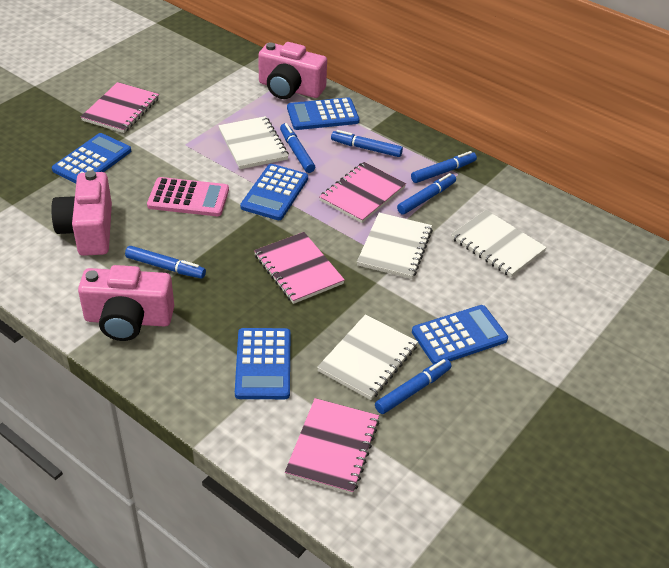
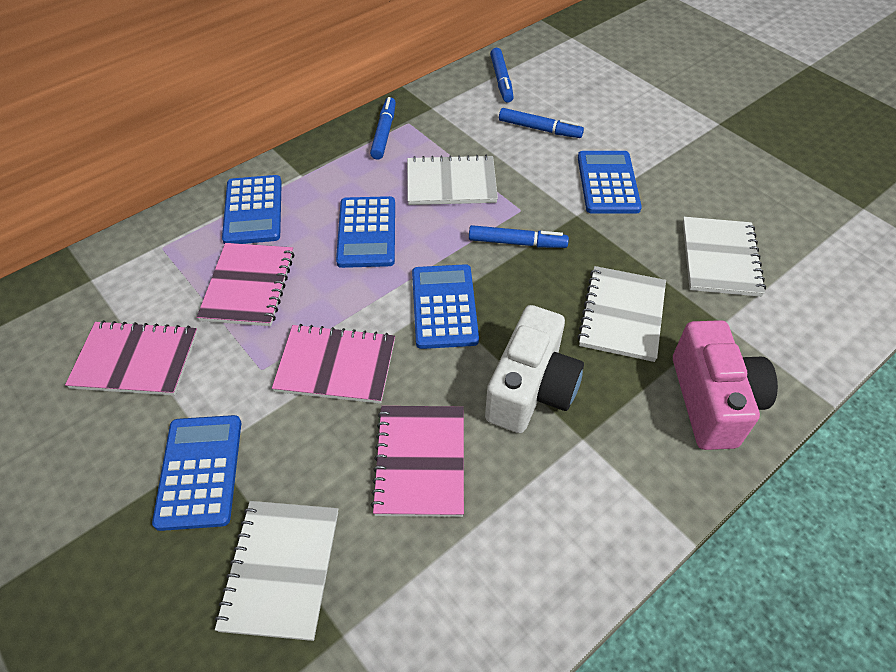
blue marker: 6 -> 4
pink calculator: 1 -> 0
pink camera: 3 -> 1
white camera: 0 -> 1

